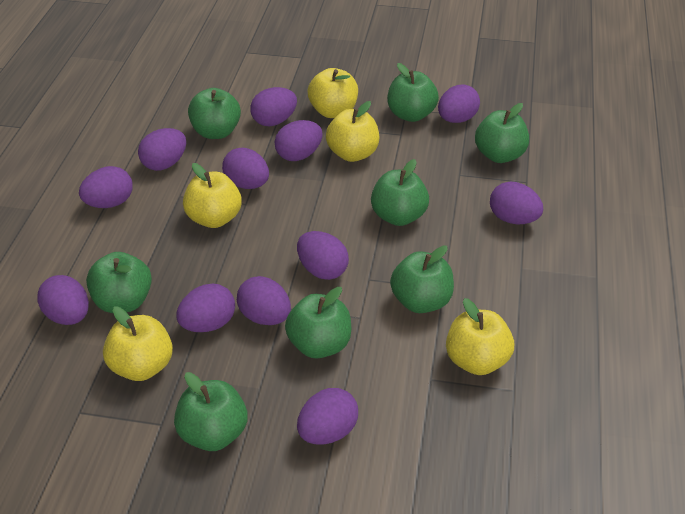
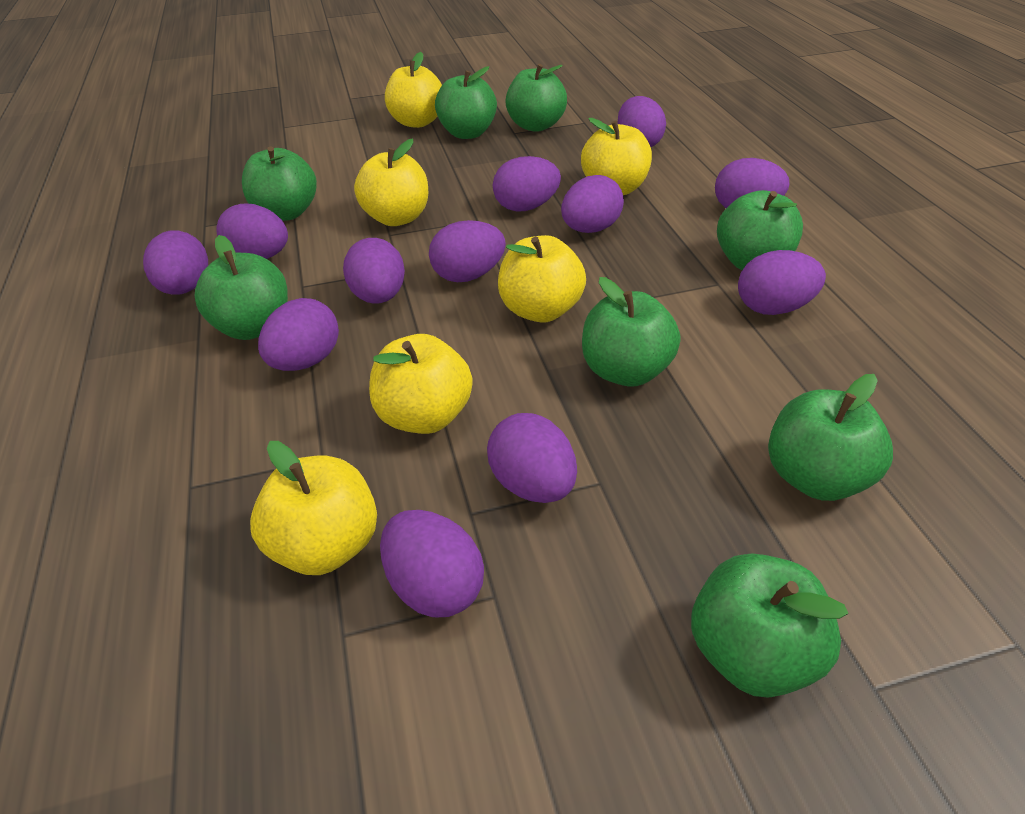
yellow apple: 5 -> 6

